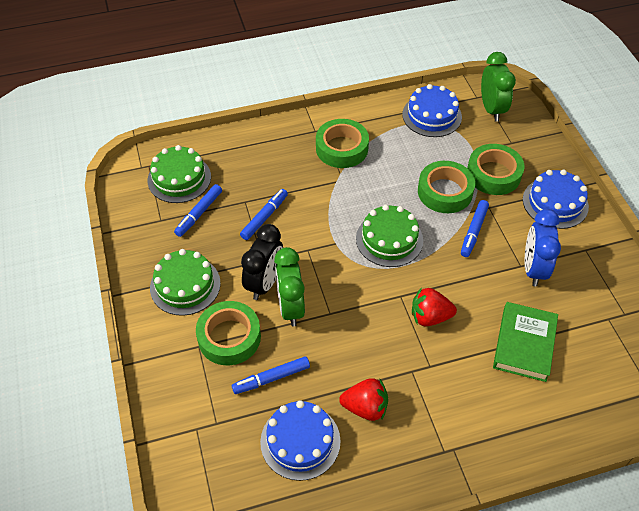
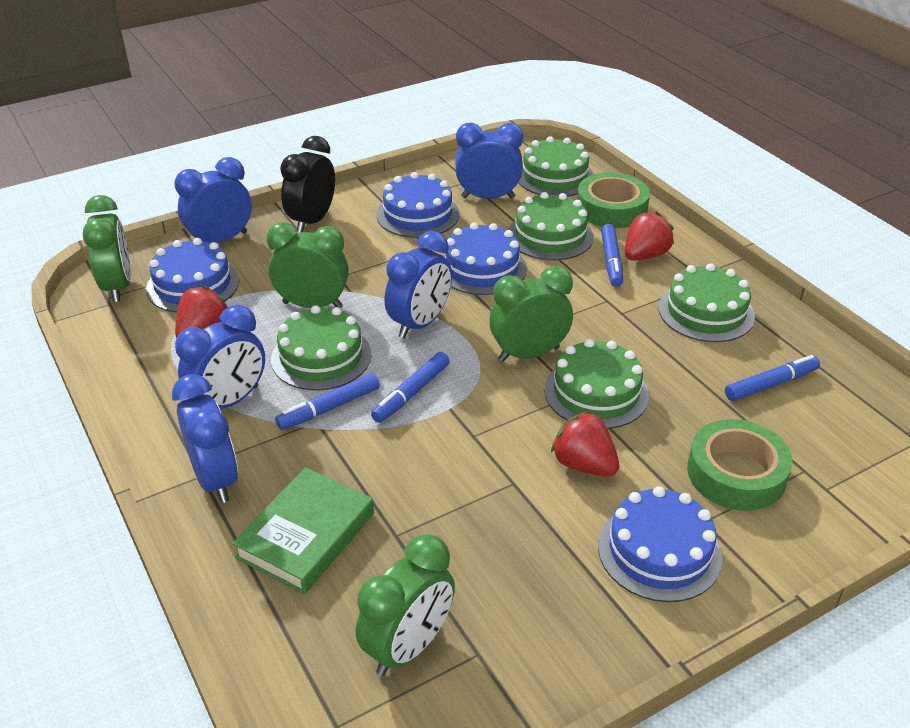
blue cake: 3 -> 4
blue clock: 1 -> 5
green cake: 3 -> 5
green clock: 2 -> 4
green tape: 4 -> 2
red strawberry: 2 -> 3

